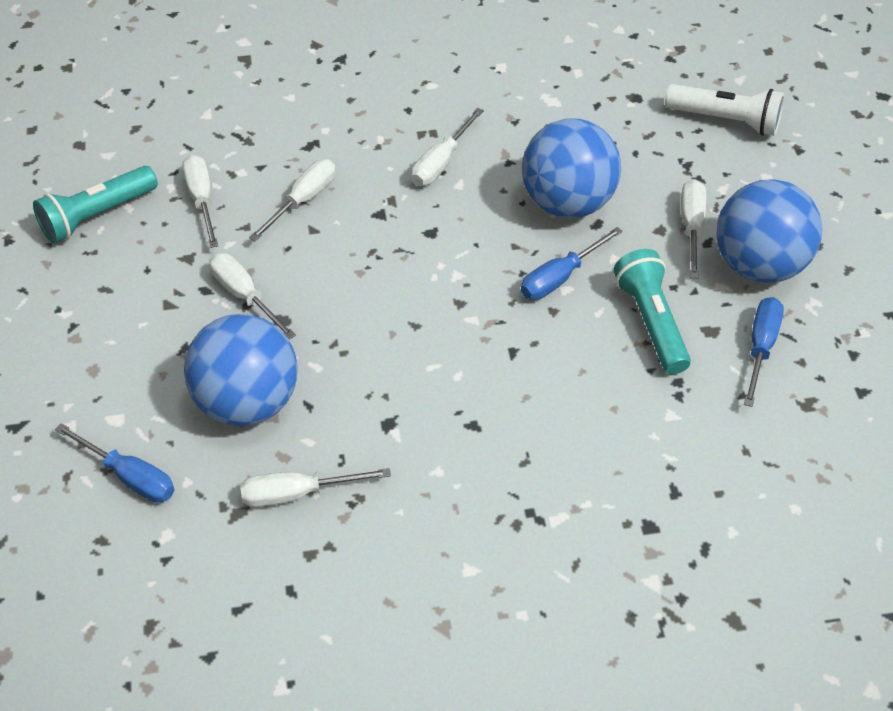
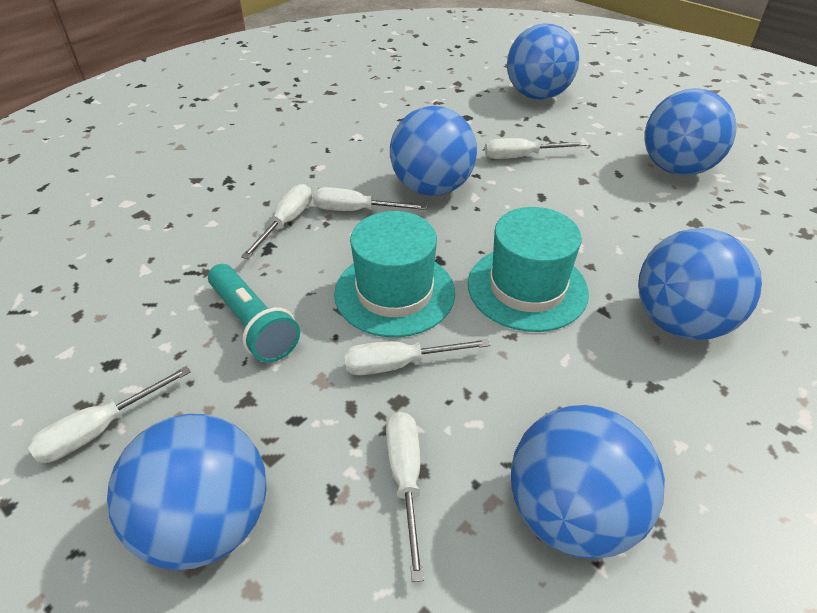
blue ball: 3 -> 6
blue screwdriver: 3 -> 0
turquoise flashlight: 2 -> 1
turquoise hat: 0 -> 2
white flashlight: 1 -> 0

